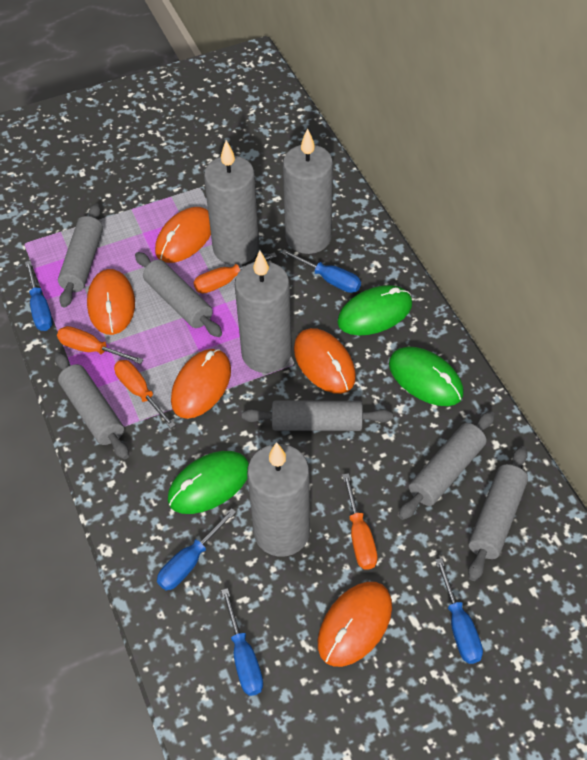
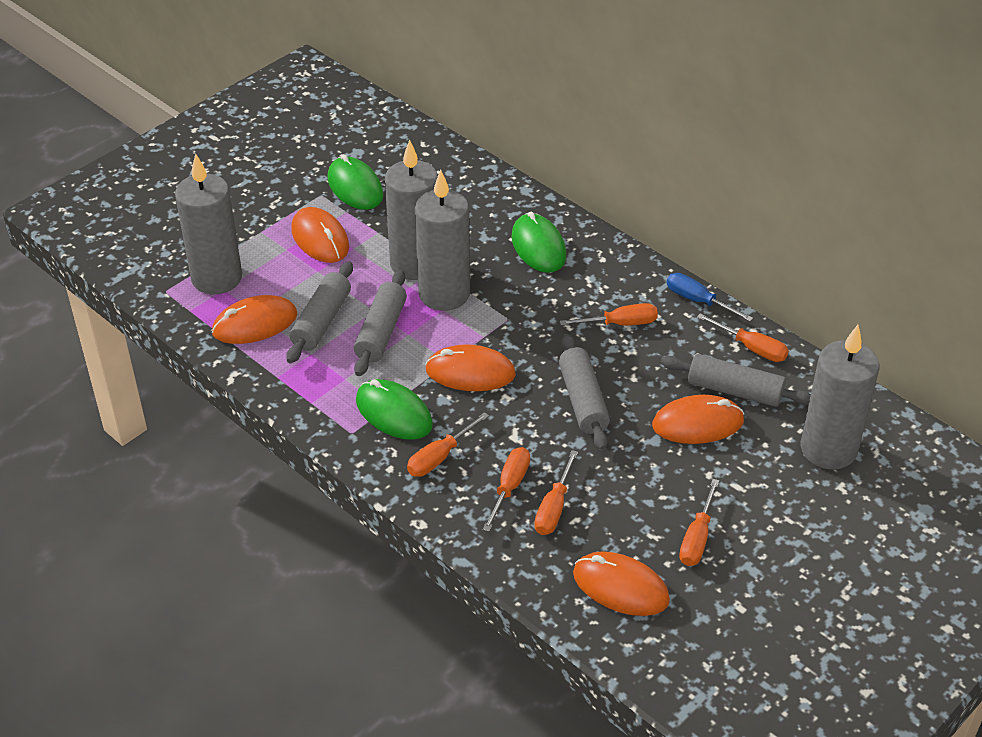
blue screwdriver: 5 -> 1
grey rolling pin: 6 -> 4
orange screwdriver: 4 -> 6

